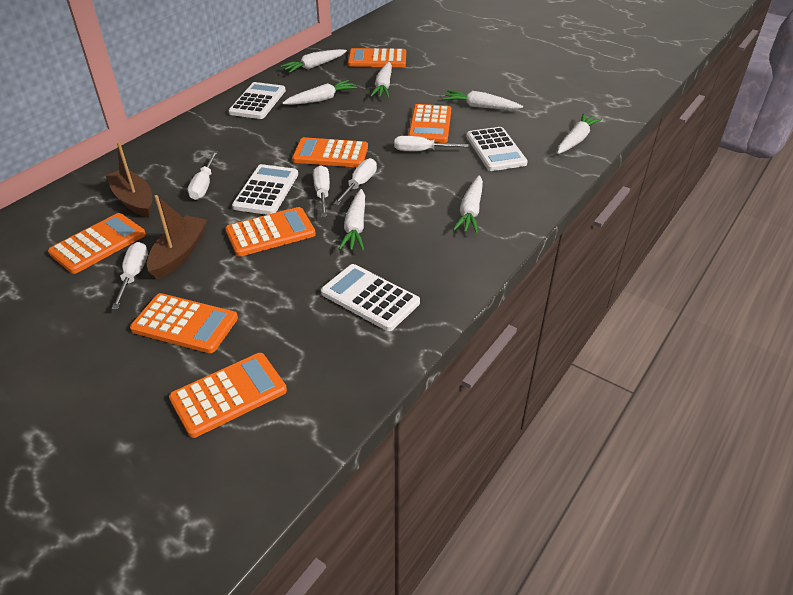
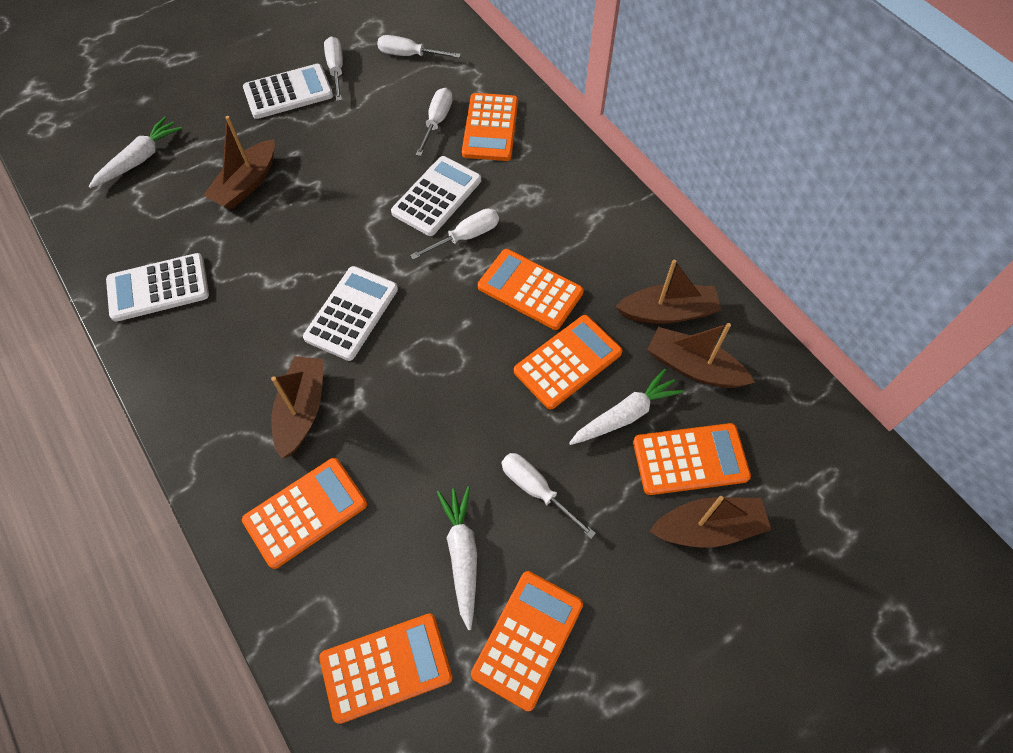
brown boat: 2 -> 5
white carrot: 7 -> 3

